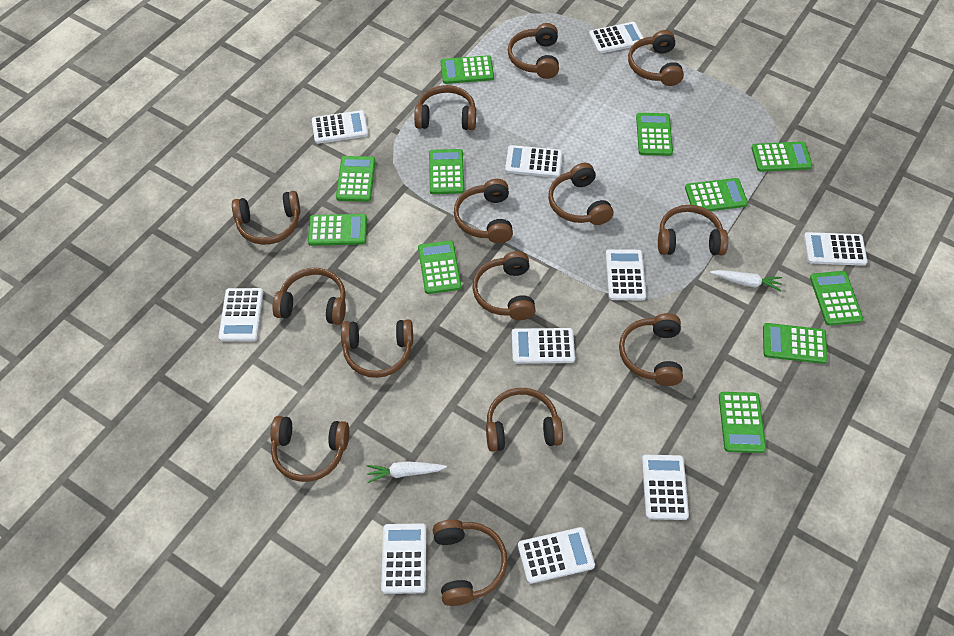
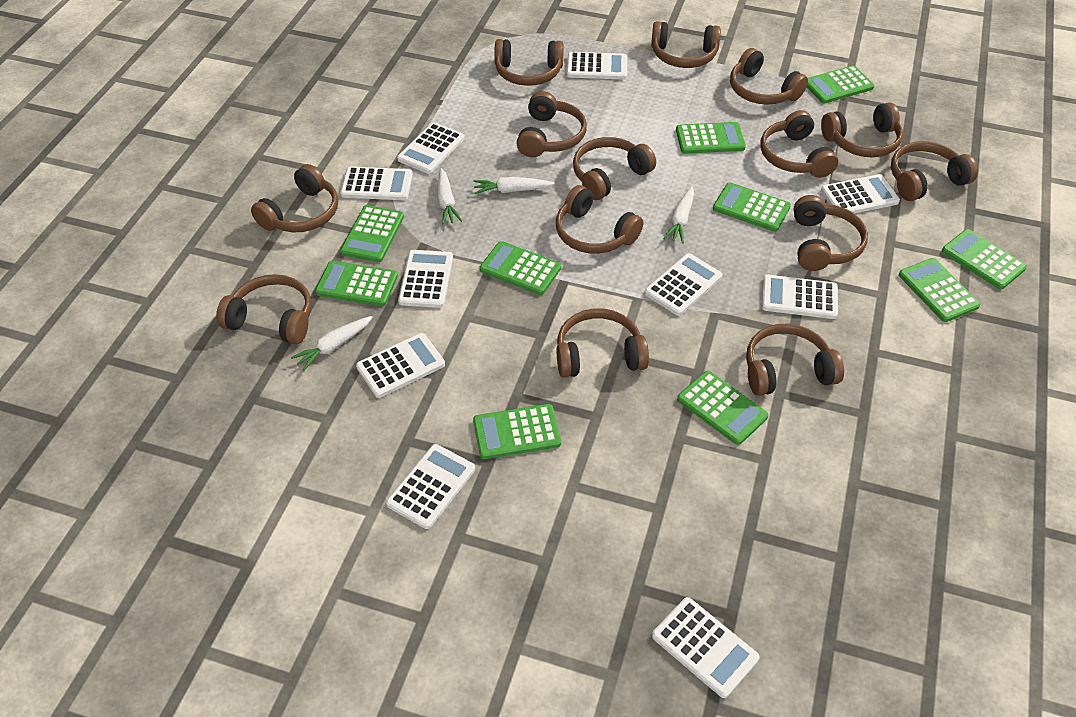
green calculator: 11 -> 10
white carrot: 2 -> 4

